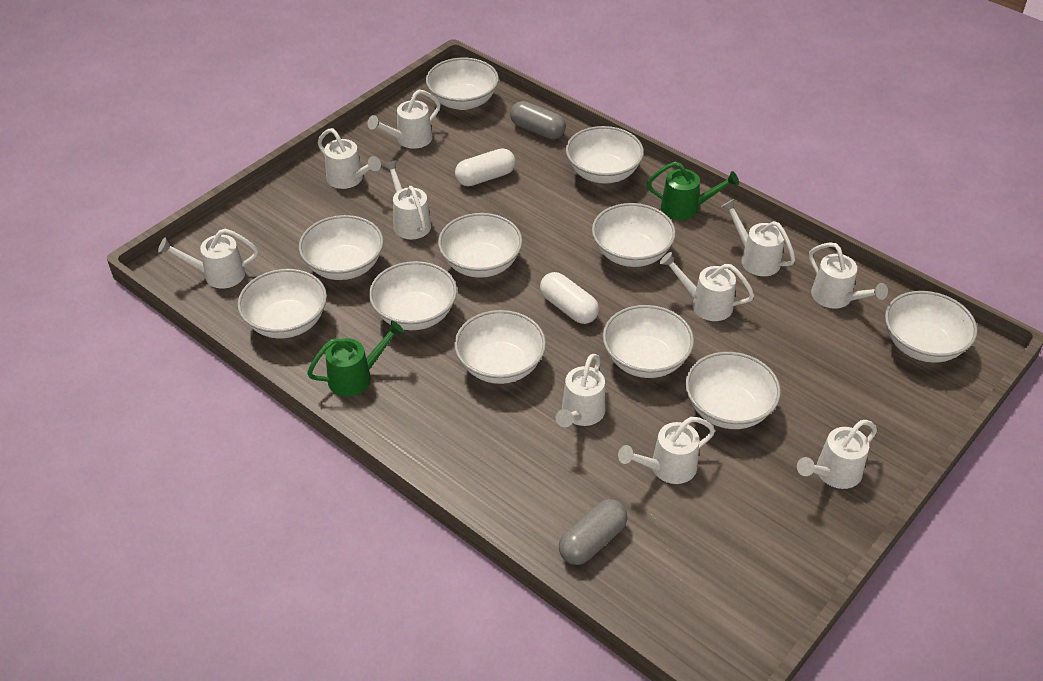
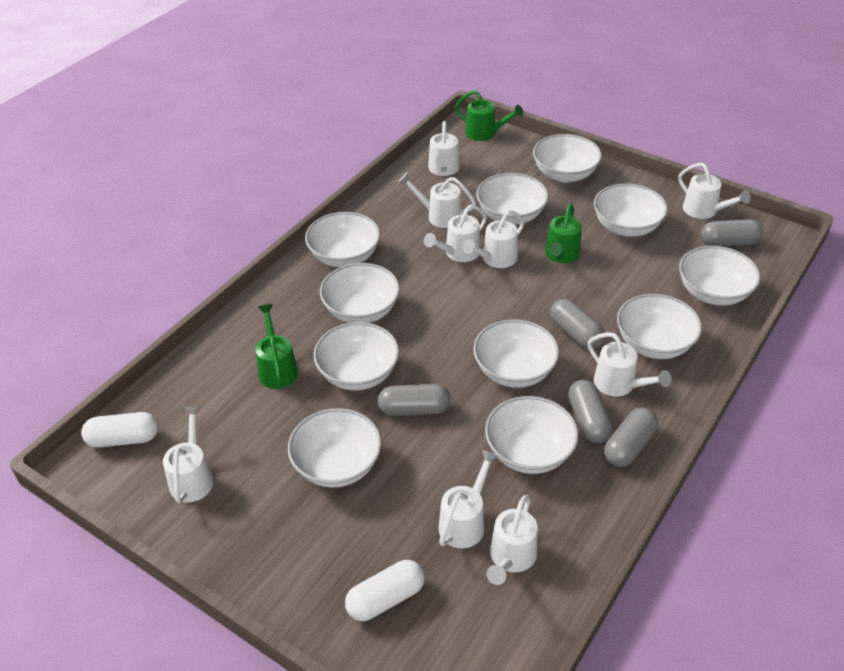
green watering can: 2 -> 3
grey capsule: 2 -> 5
white watering can: 10 -> 9

